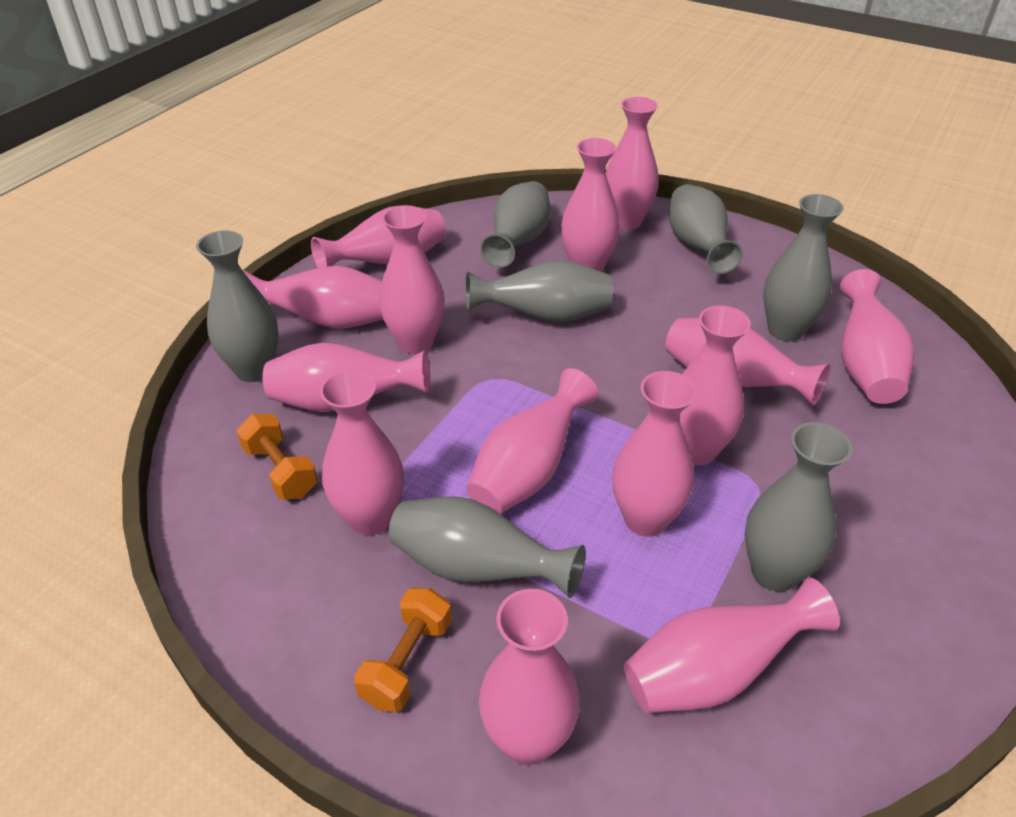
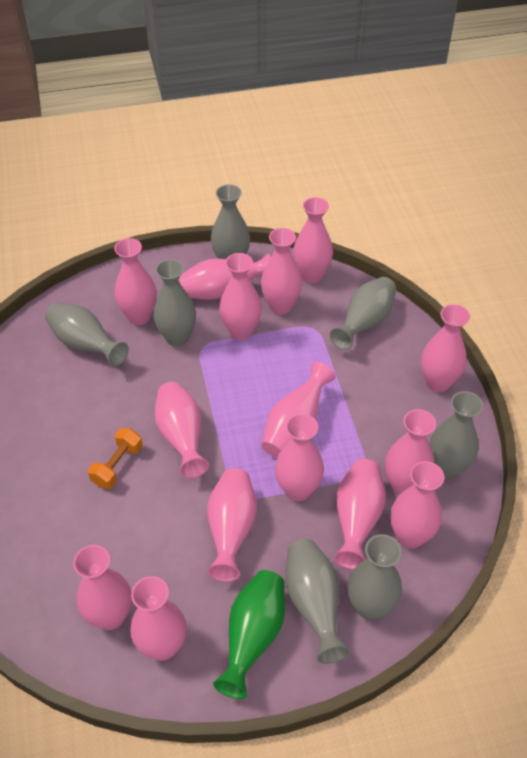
green vase: 0 -> 1
orange dumbbell: 2 -> 1
pink vase: 14 -> 15

